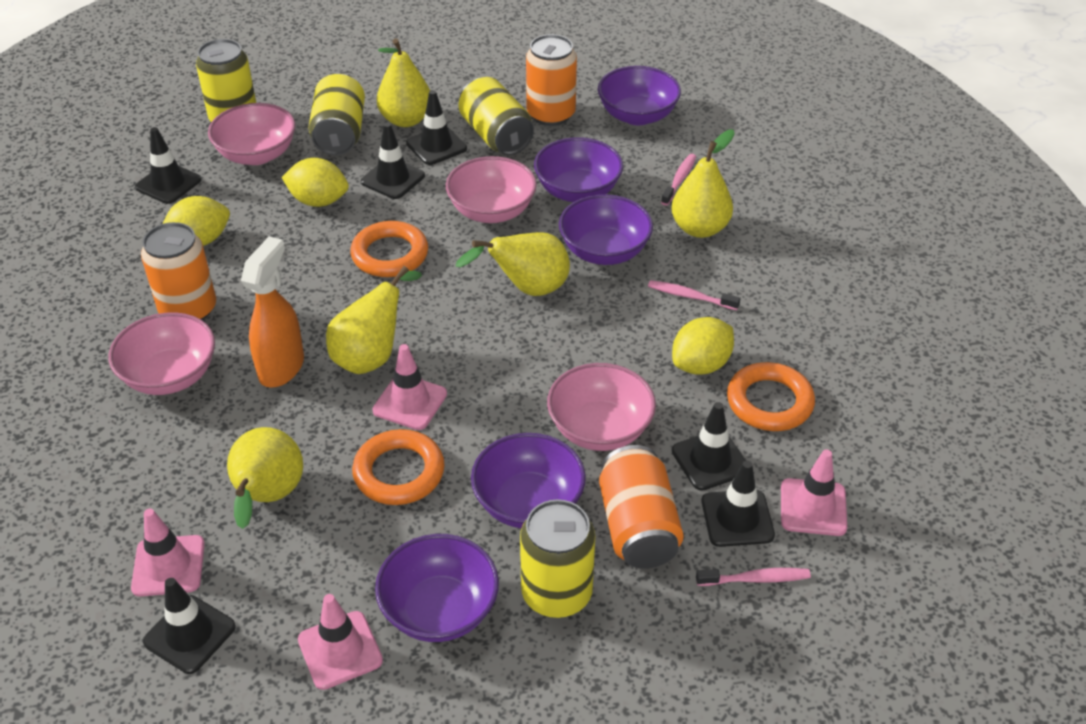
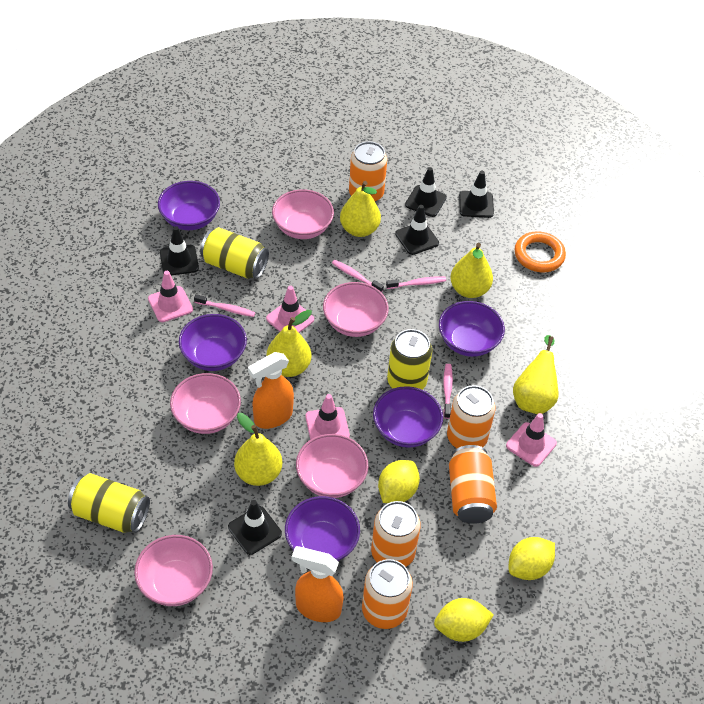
black traffic cone: 6 -> 5
orange can: 3 -> 5
orange ring: 3 -> 1
orange spray bottle: 1 -> 2
pink bowl: 4 -> 5
pink toothbrush: 3 -> 4
yellow can: 4 -> 3

